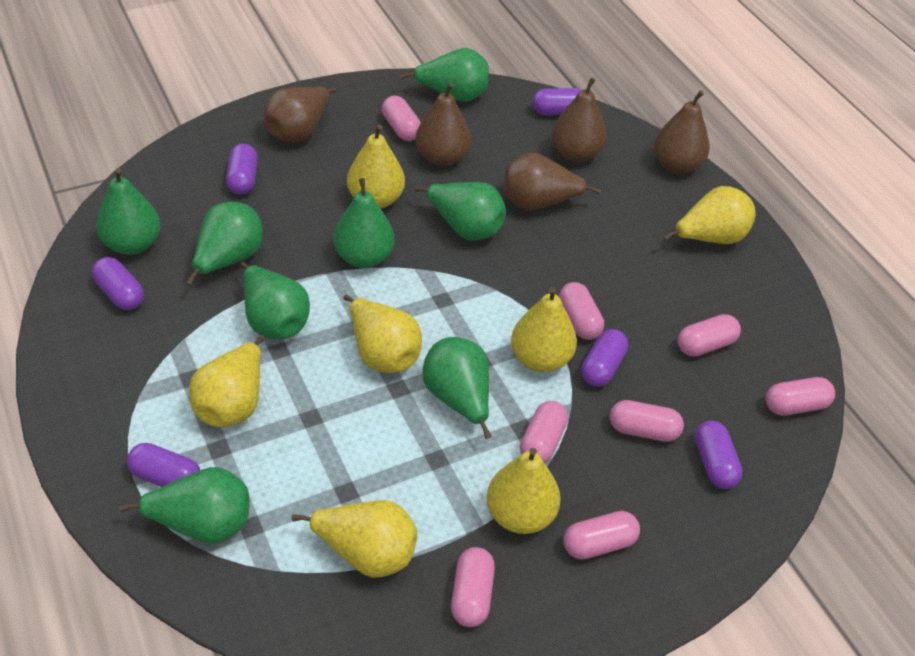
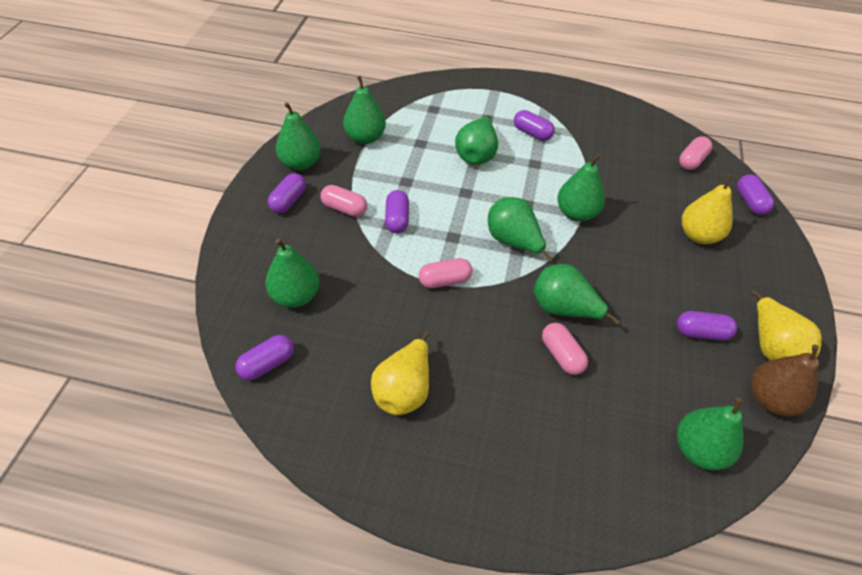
brown pear: 5 -> 1
pink capsule: 8 -> 4
yellow pear: 7 -> 3

